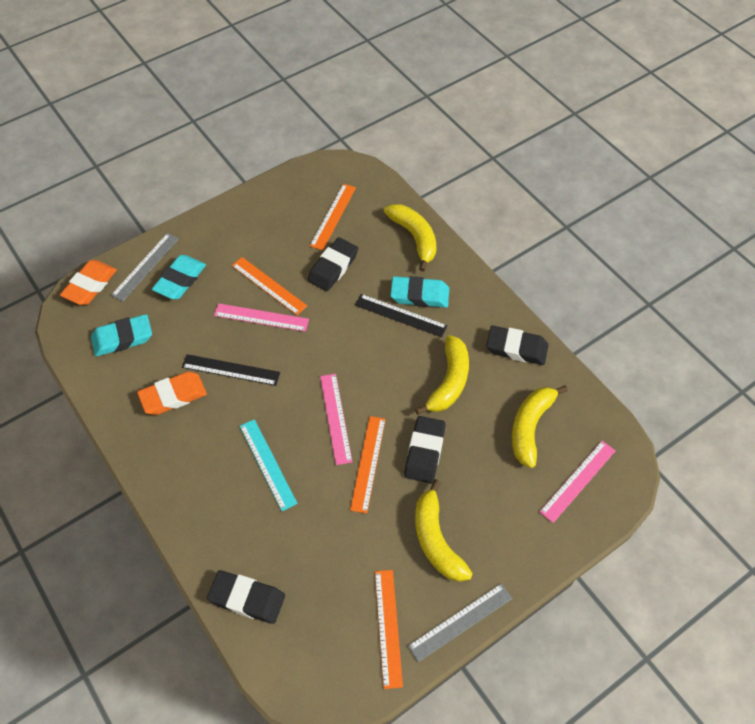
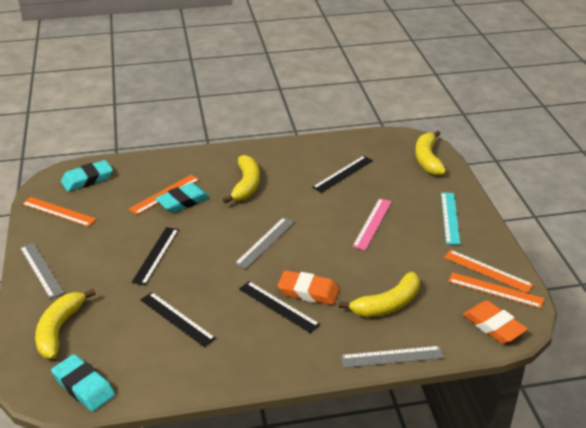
black eraser: 4 -> 0
black ruler: 2 -> 4
grey ruler: 2 -> 3
pink ruler: 3 -> 1

